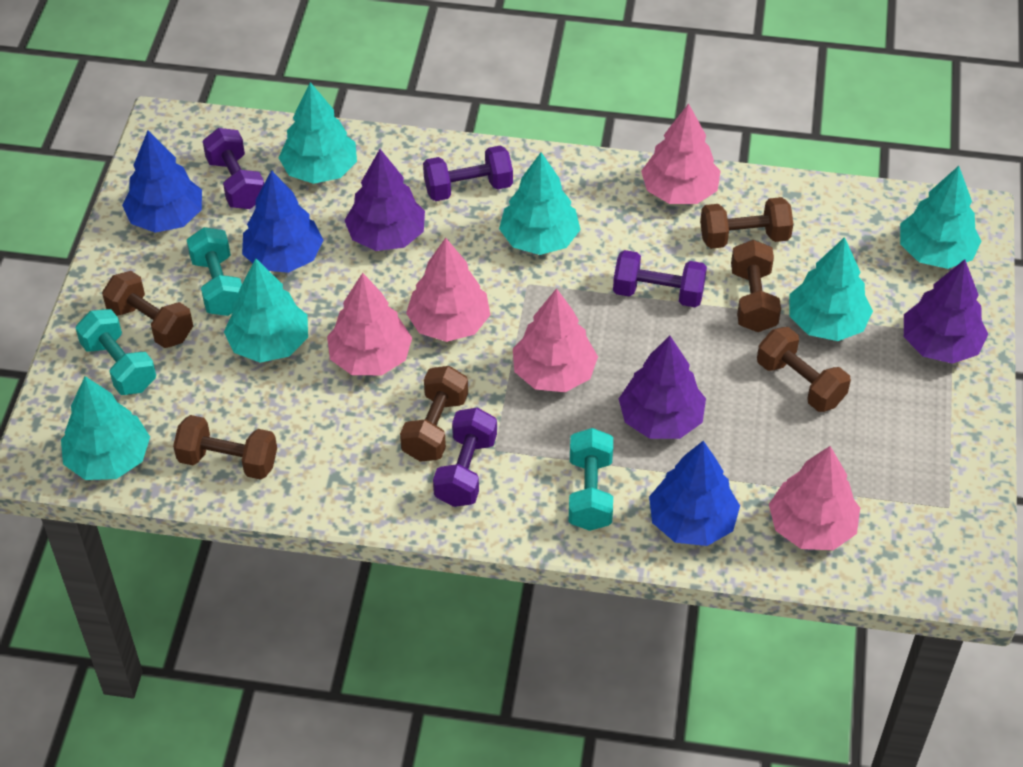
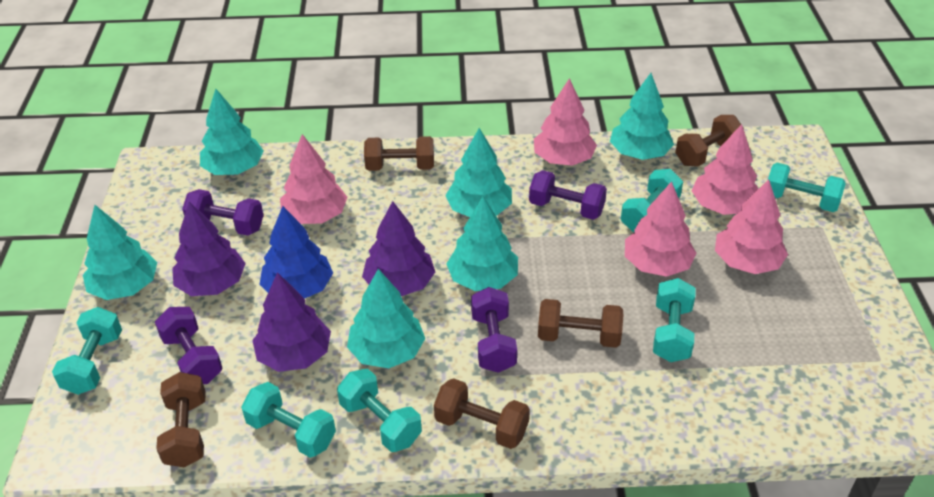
blue tree: 3 -> 1
brown dumbbell: 6 -> 5
turquoise dumbbell: 3 -> 6

